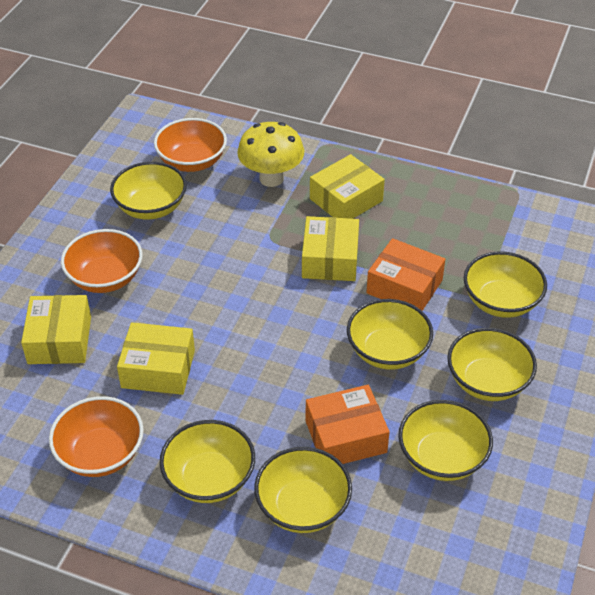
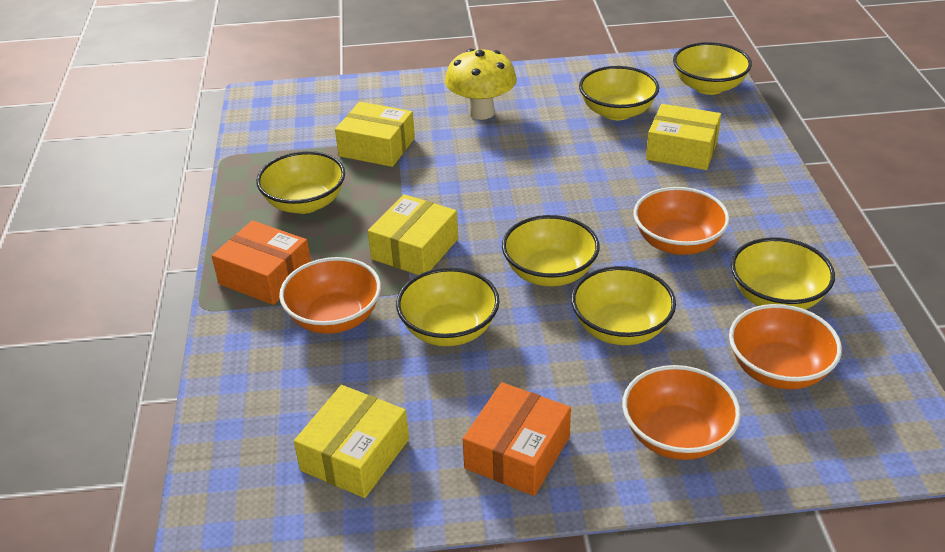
orange bowl: 3 -> 4

